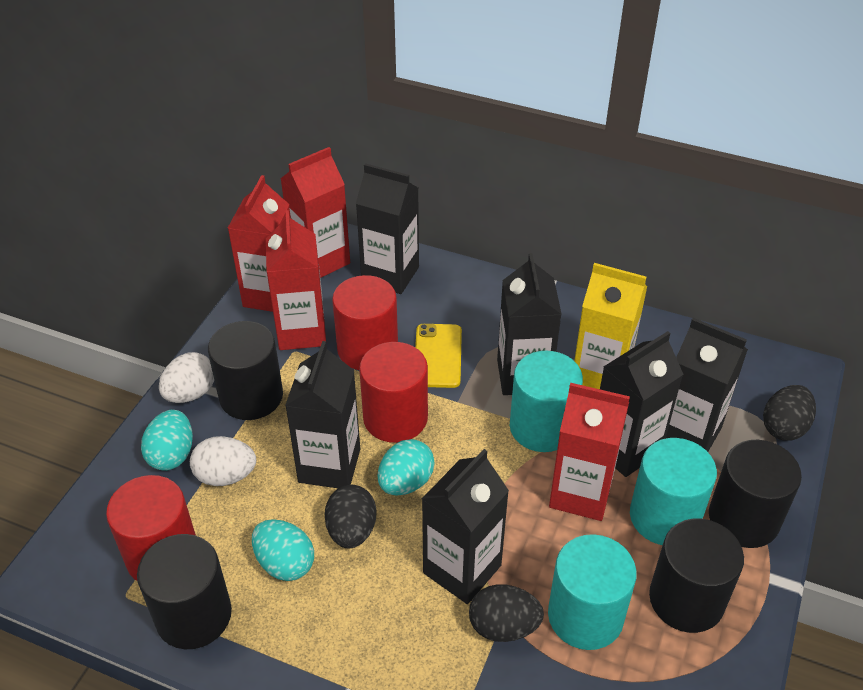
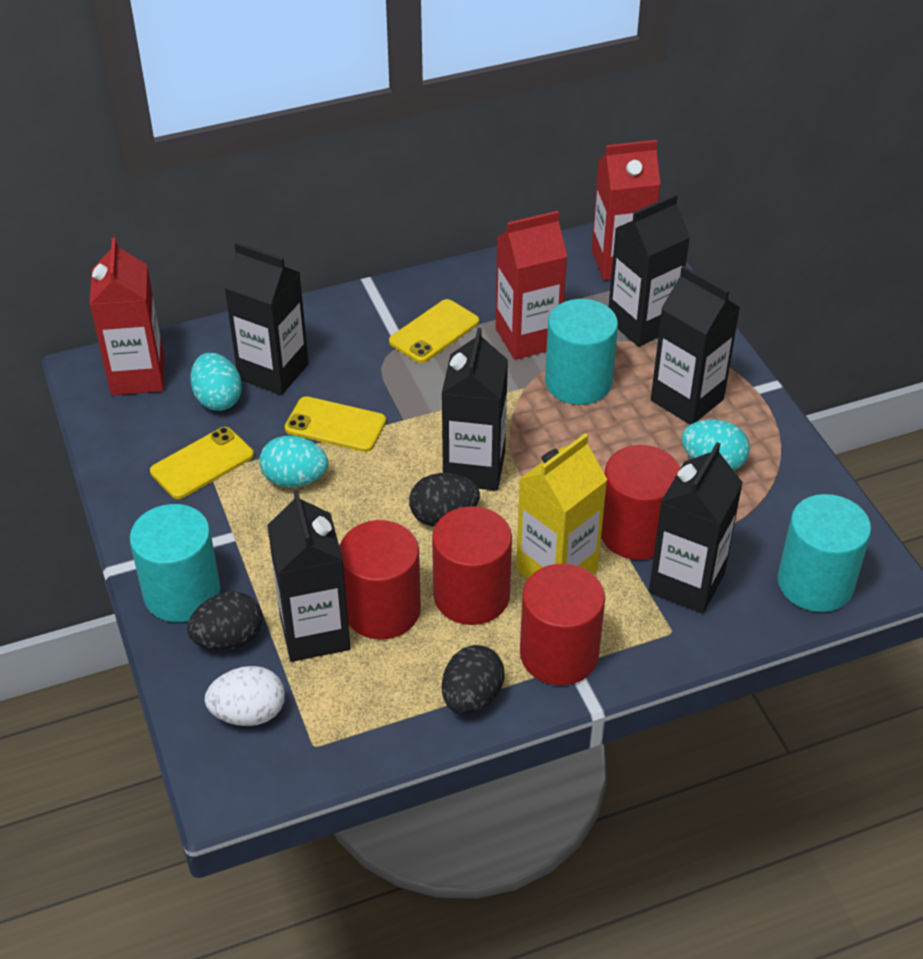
black cylinder: 4 -> 0
red carton: 4 -> 3
red cylinder: 3 -> 4
white egg: 2 -> 1
yellow phone: 1 -> 3

